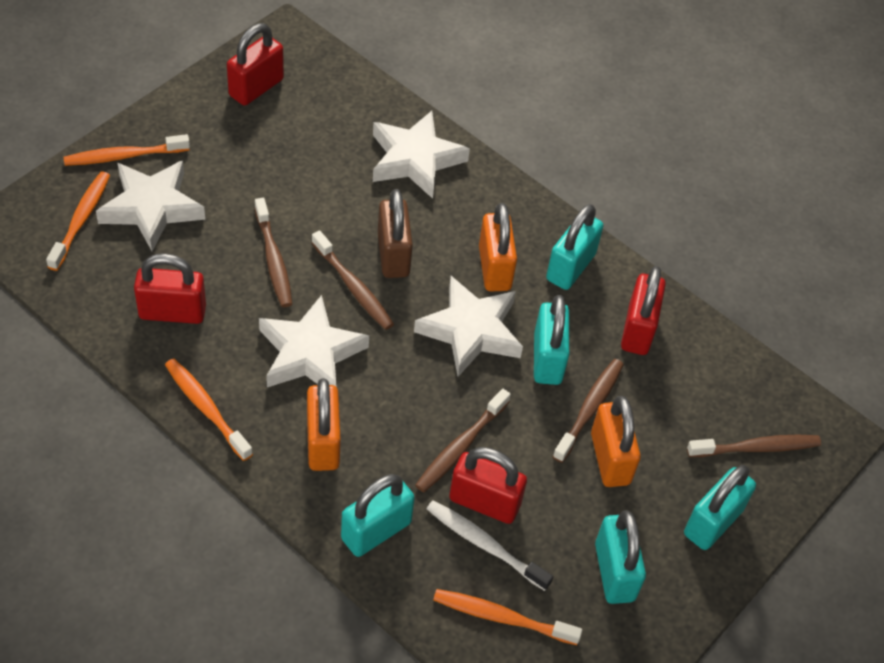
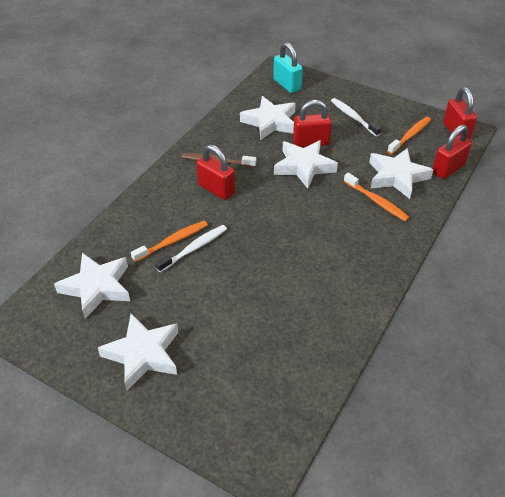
brown padlock: 1 -> 0
brown toothbrush: 5 -> 1
orange padlock: 3 -> 0
orange toothbrush: 4 -> 3
turquoise padlock: 5 -> 1
white star: 4 -> 5
white toothbrush: 1 -> 2

